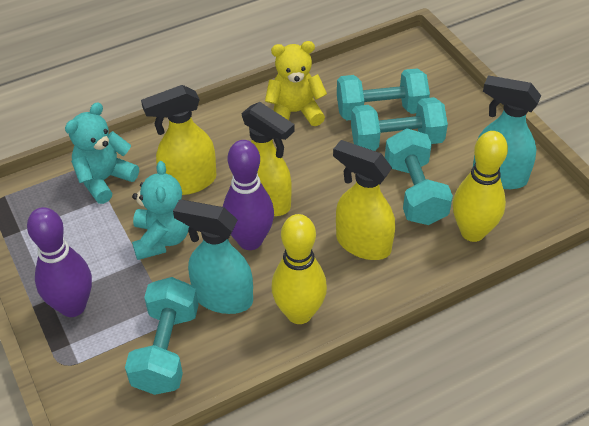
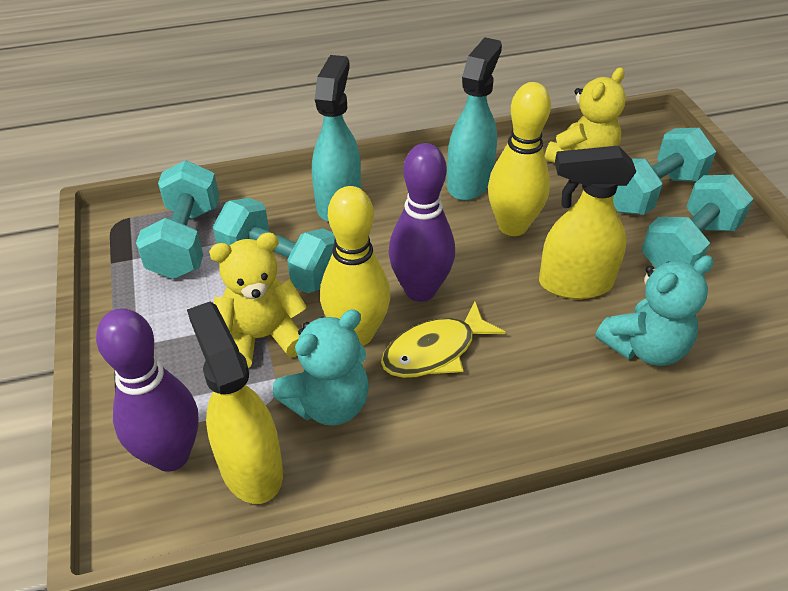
yellow fish: 0 -> 1
yellow spray bottle: 3 -> 2
yellow teddy bear: 1 -> 2

